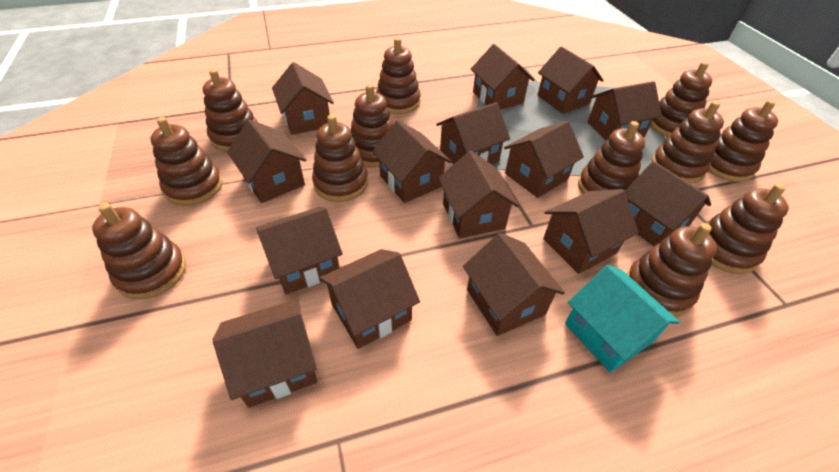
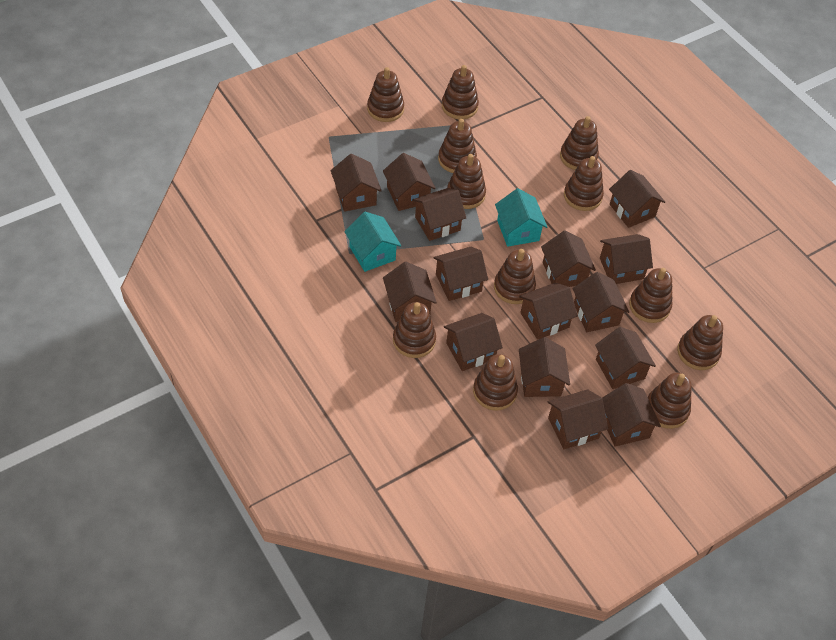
turquoise house: 1 -> 2

